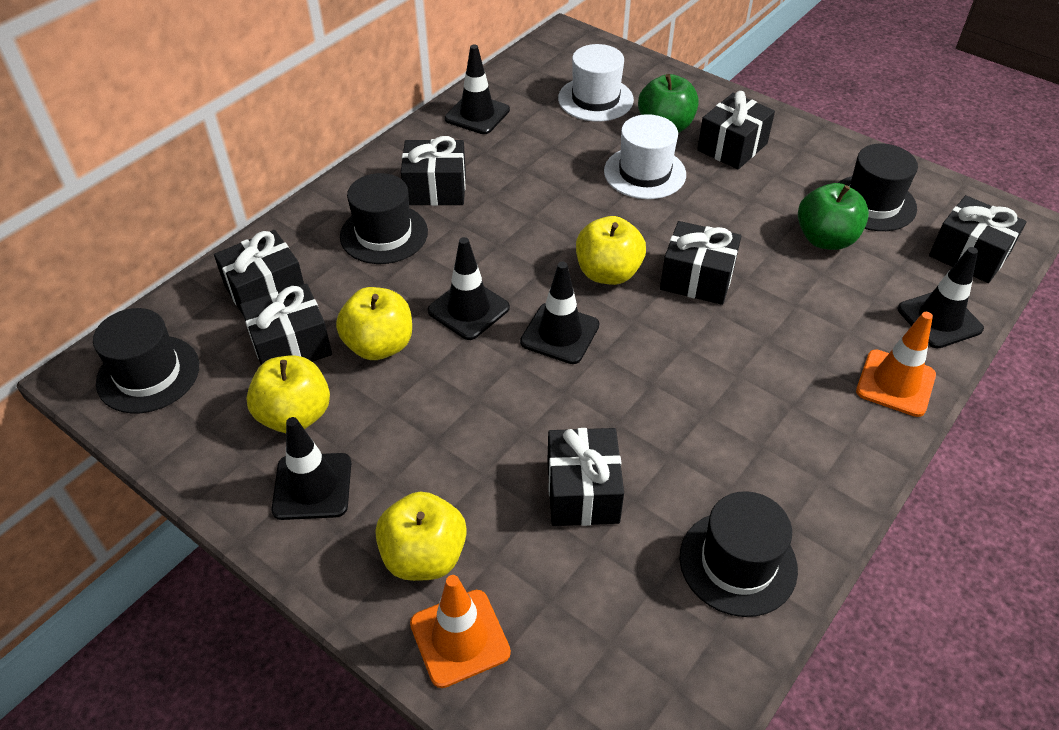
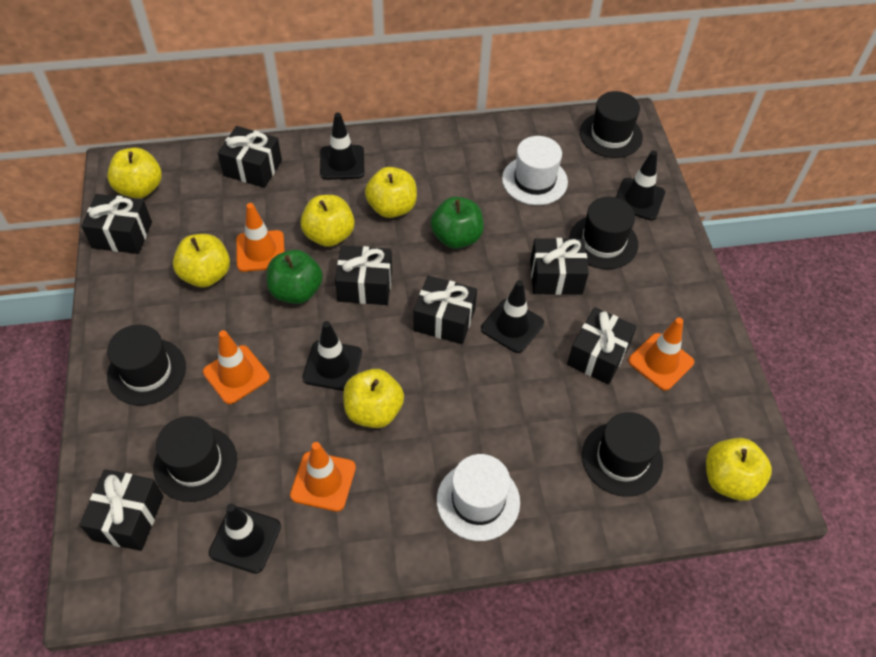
black hat: 4 -> 5
orange traffic cone: 2 -> 4
yellow apple: 4 -> 6

